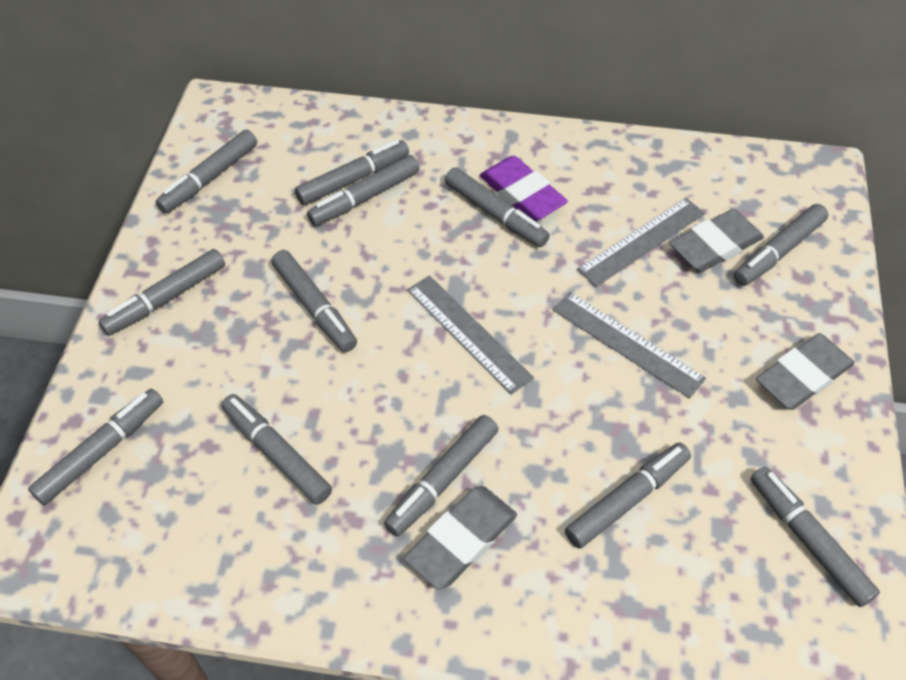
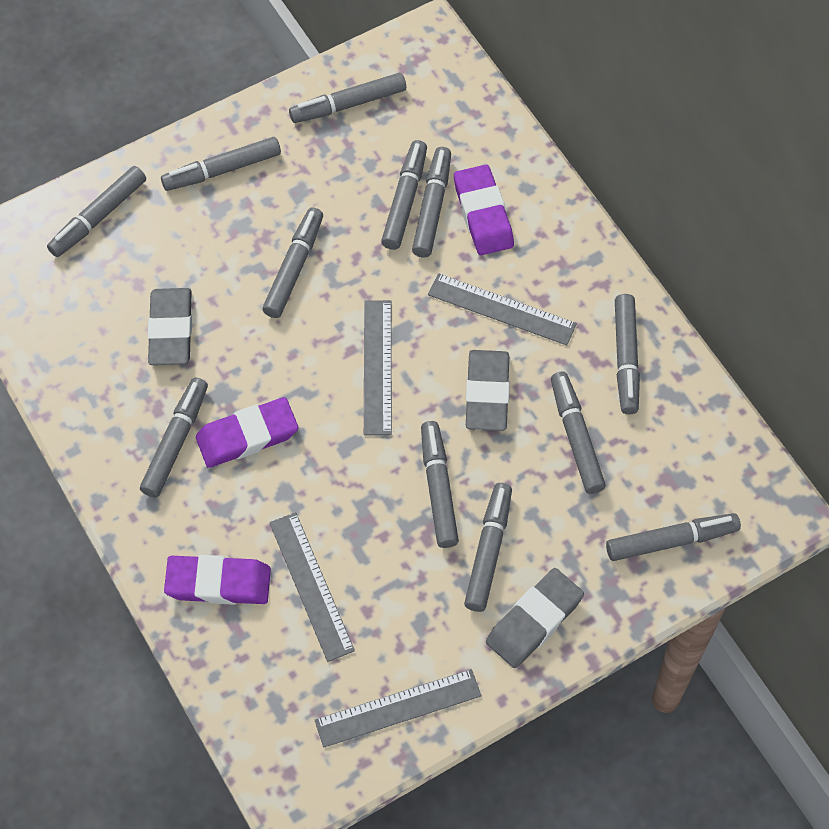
grey ruler: 3 -> 4
purple eraser: 1 -> 3

